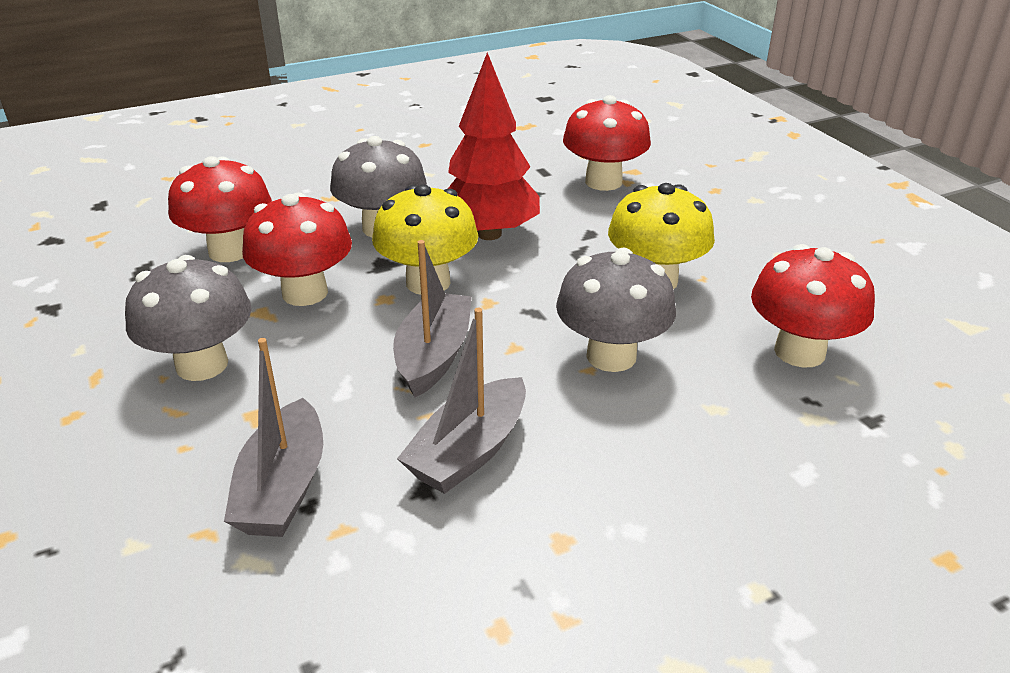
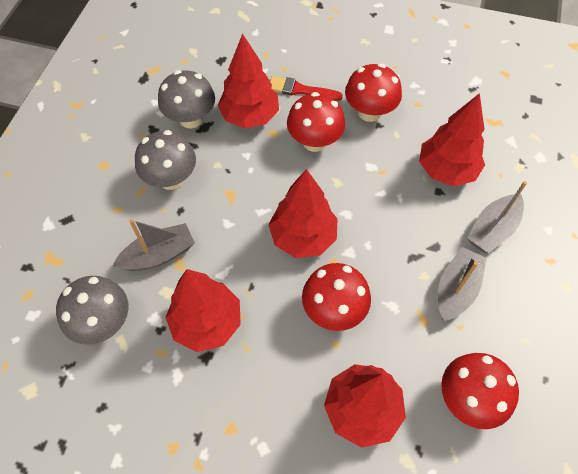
red brush: 0 -> 1
red tree: 1 -> 5
yellow mushroom: 2 -> 0

